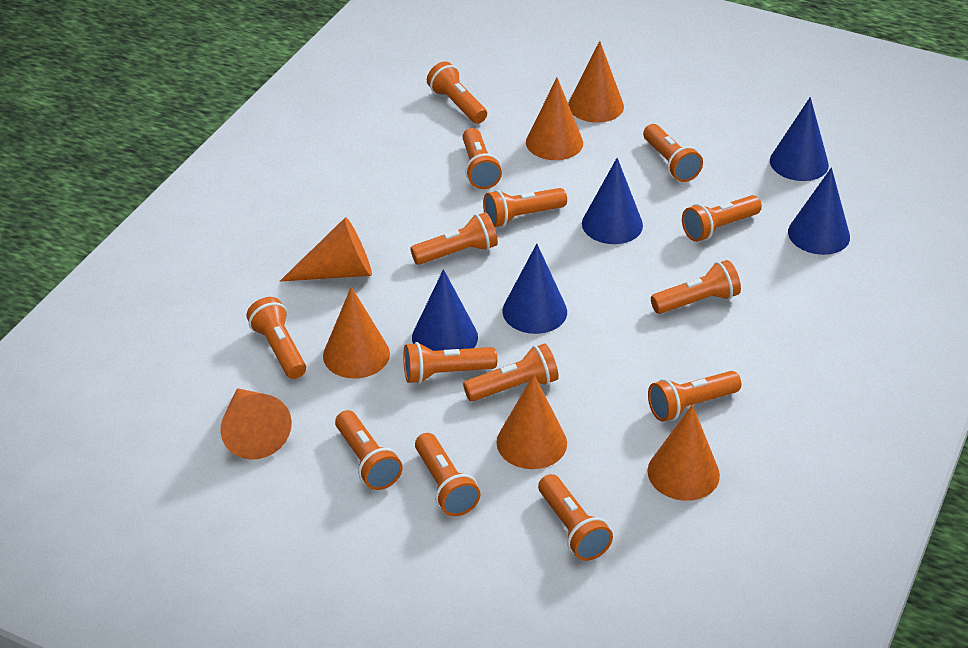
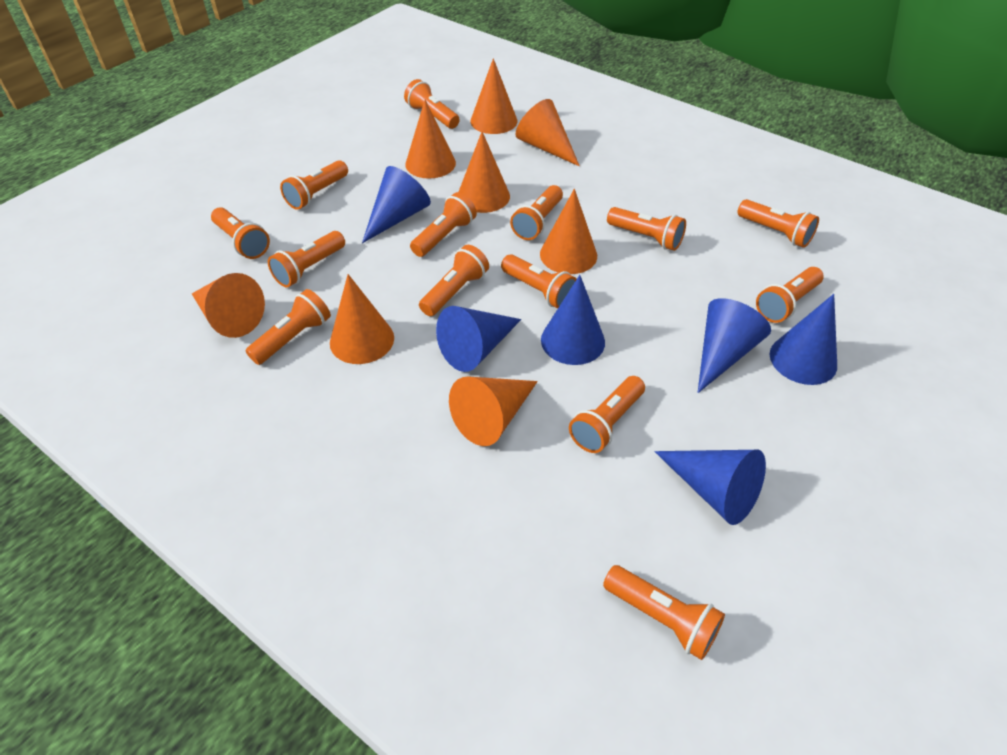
blue cone: 5 -> 6
orange cone: 7 -> 8

